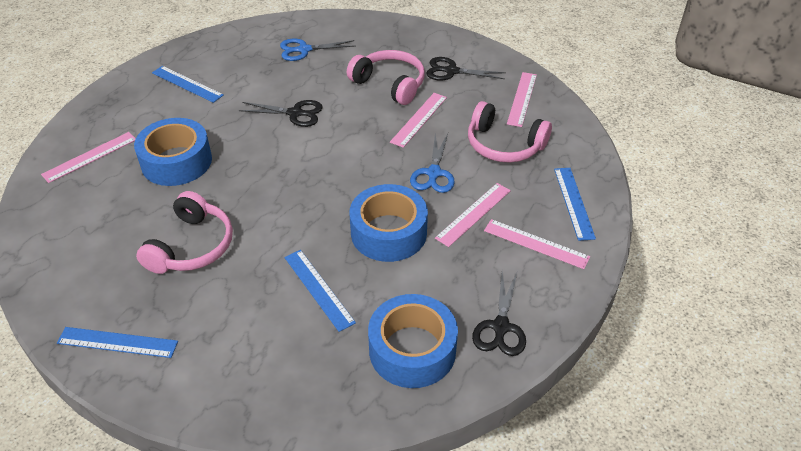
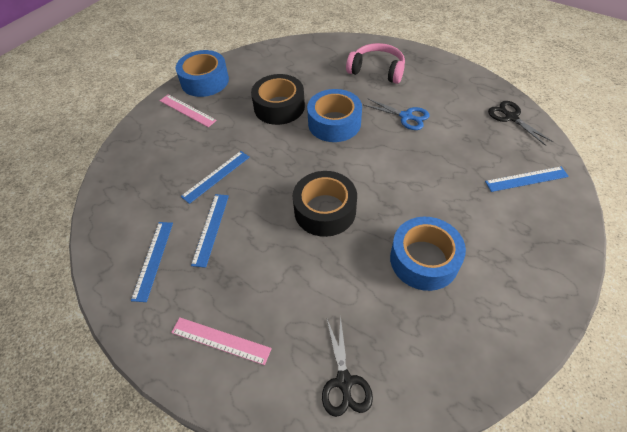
black scissors: 3 -> 2
black tape: 0 -> 2
blue scissors: 2 -> 1
pink headphones: 3 -> 1
pink ruler: 5 -> 2

